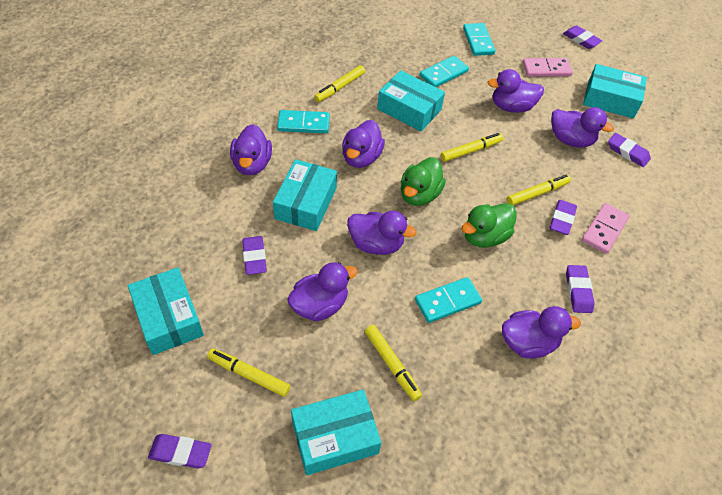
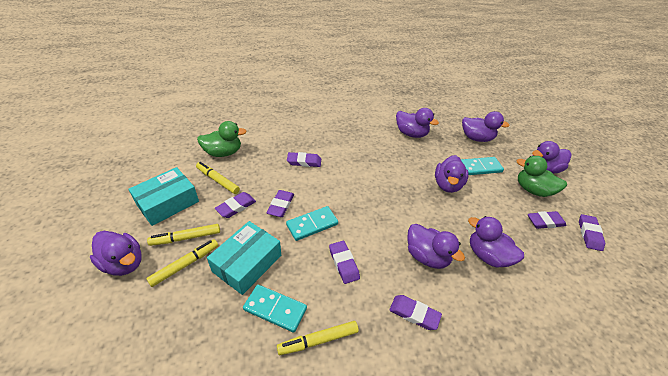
pink domino: 2 -> 0
purple eraser: 6 -> 7
turquoise box: 5 -> 2
turquoise domino: 4 -> 3
yellow marker: 5 -> 4

